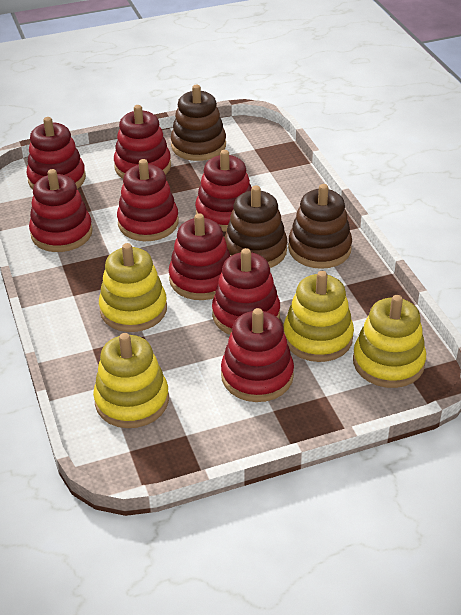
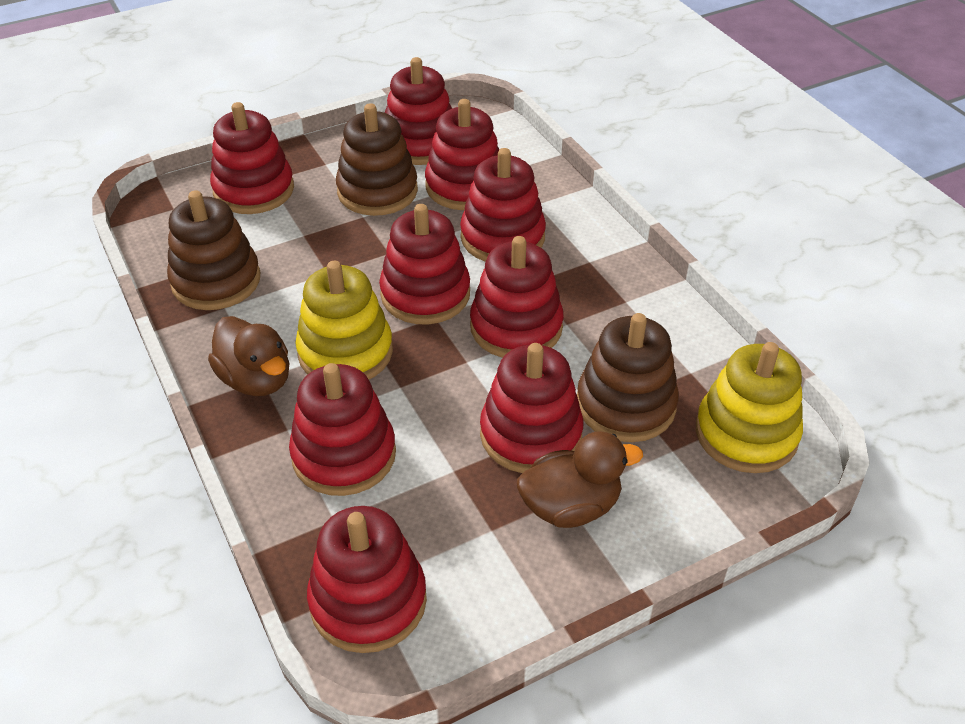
brown duck: 0 -> 2
red stacking toy: 8 -> 9
yellow stacking toy: 4 -> 2

